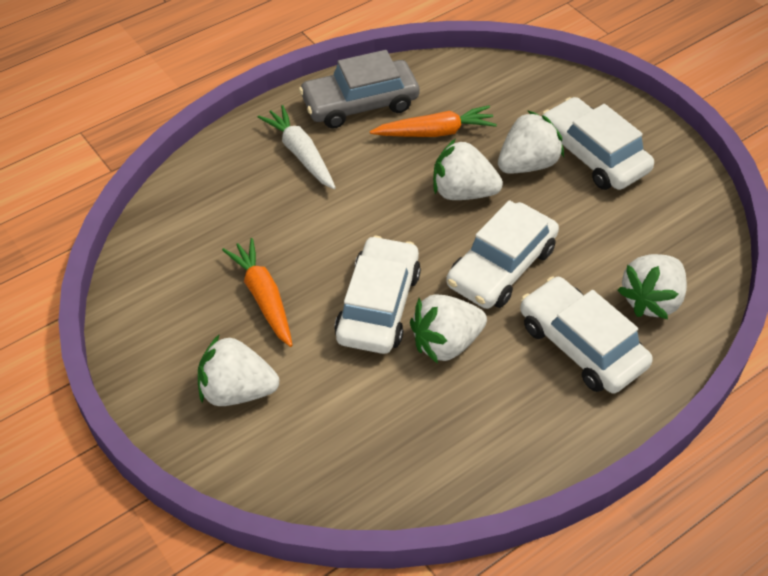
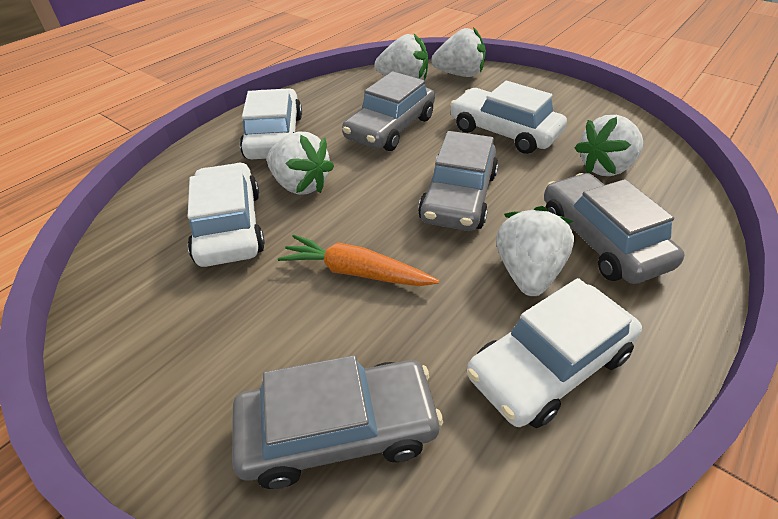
grey car: 1 -> 4
orange carrot: 2 -> 1
white carrot: 1 -> 0

